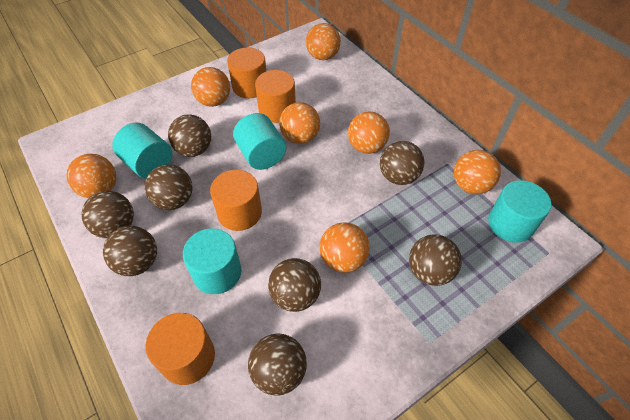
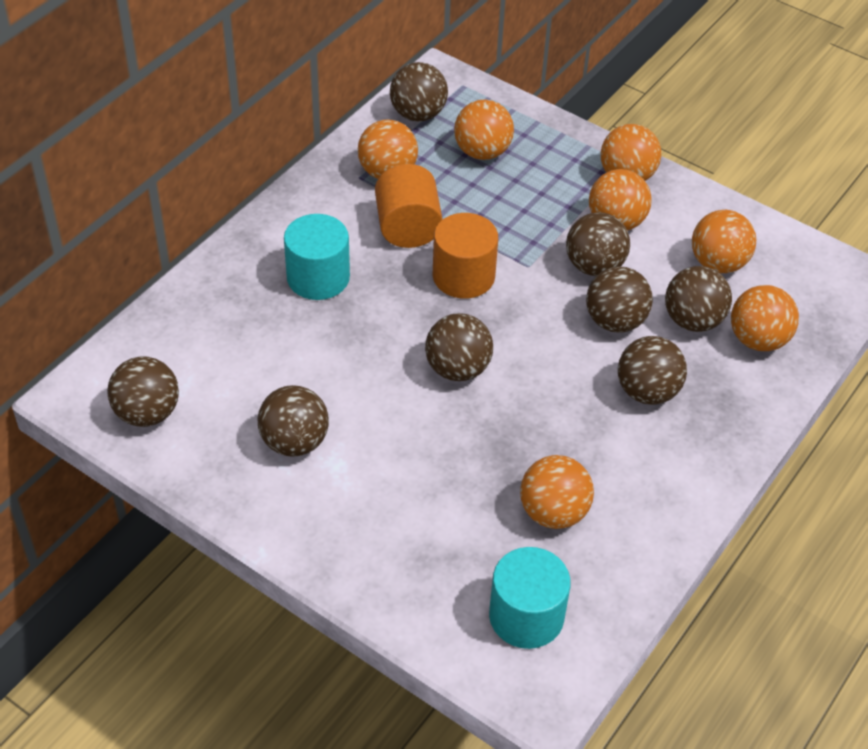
orange cylinder: 4 -> 2
turquoise cylinder: 4 -> 2

